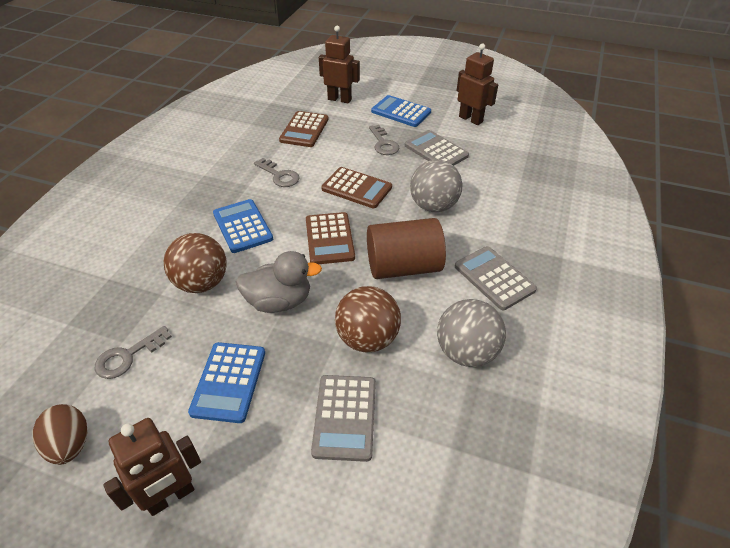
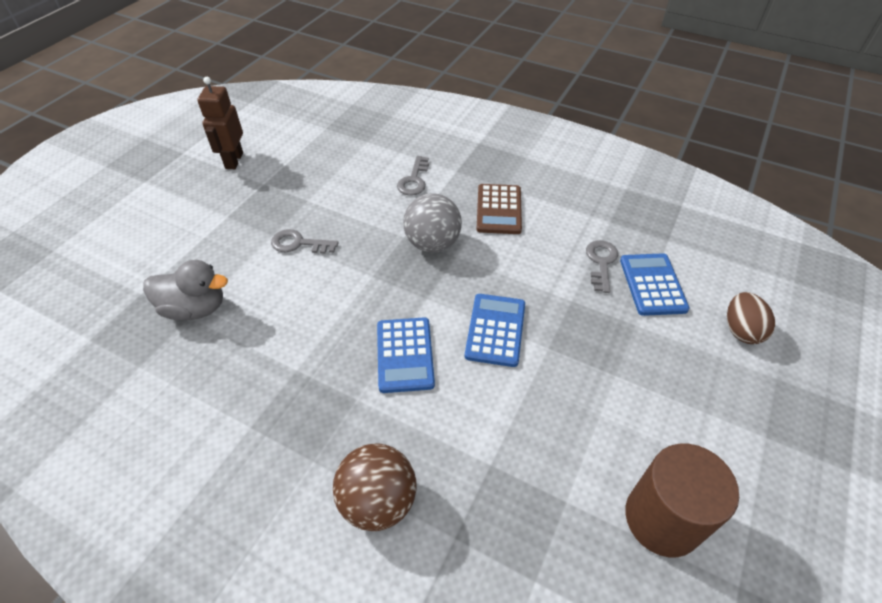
brown ball: 2 -> 1
brown calculator: 3 -> 1
brown robot: 3 -> 1
grey ball: 2 -> 1
grey calculator: 3 -> 0

